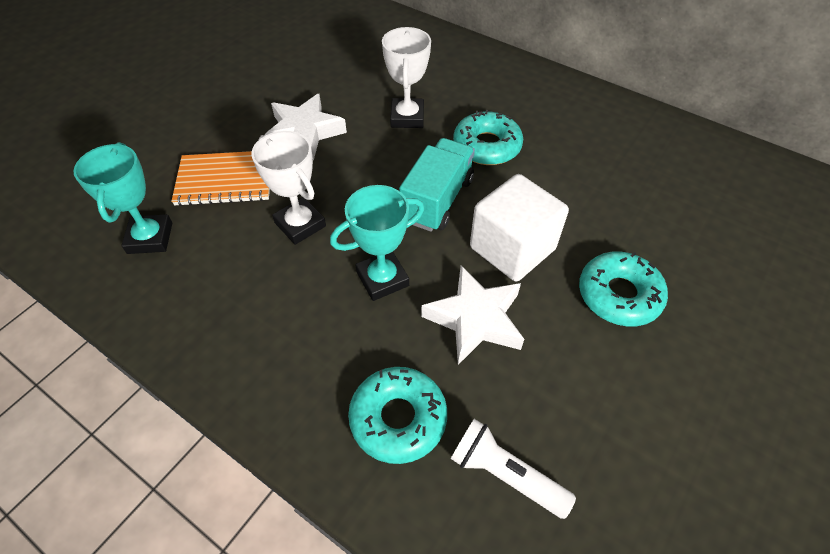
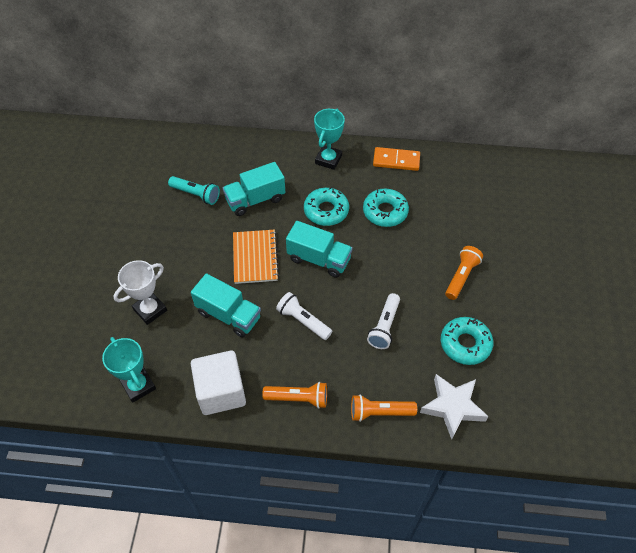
orange domino: 0 -> 1
orange flashlight: 0 -> 3
turquoise flashlight: 0 -> 1
turquoise truck: 1 -> 3
white flashlight: 1 -> 2
white star: 2 -> 1
white trophy: 2 -> 1

